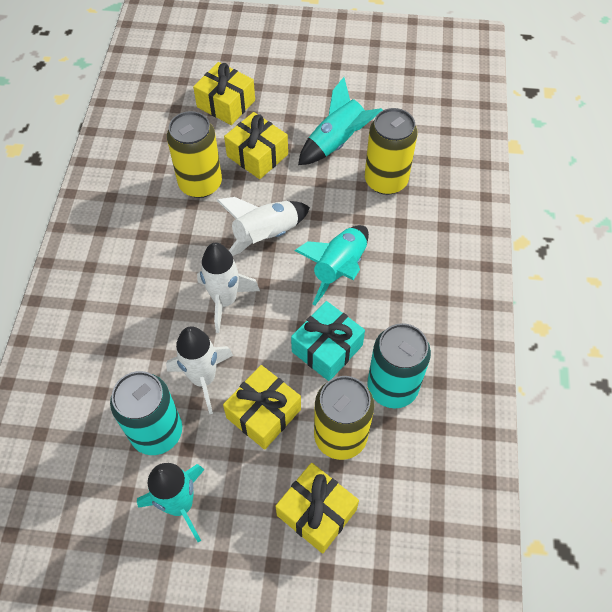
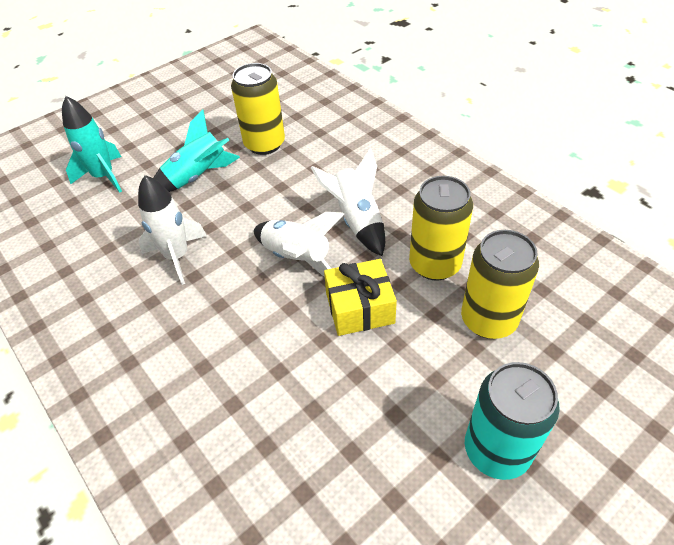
turquoise can: 2 -> 1
turquoise gift: 1 -> 0
turquoise rocket: 3 -> 2
yellow gift: 4 -> 1

